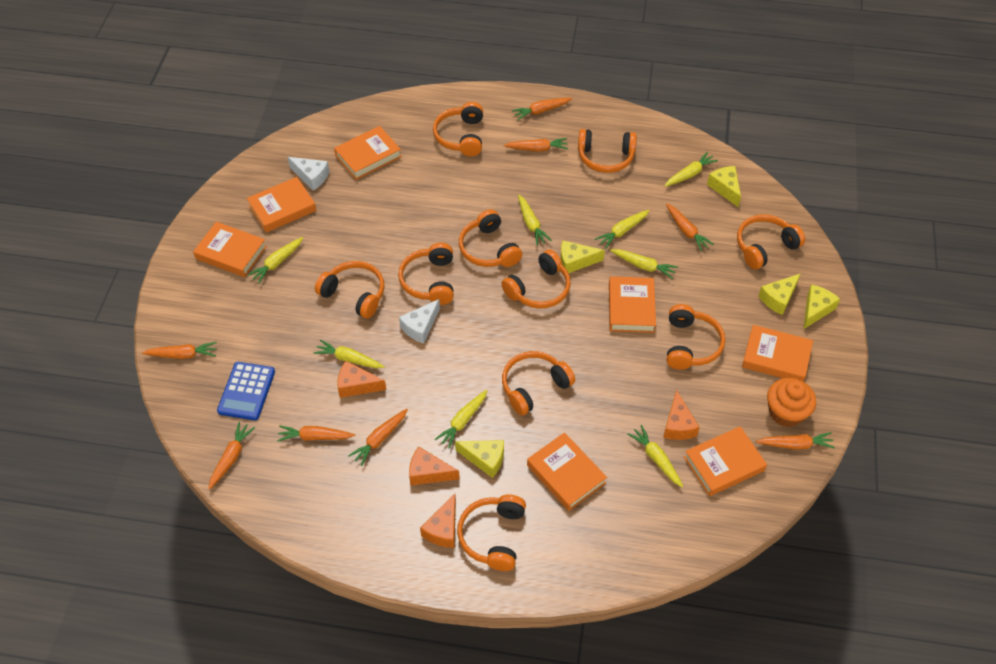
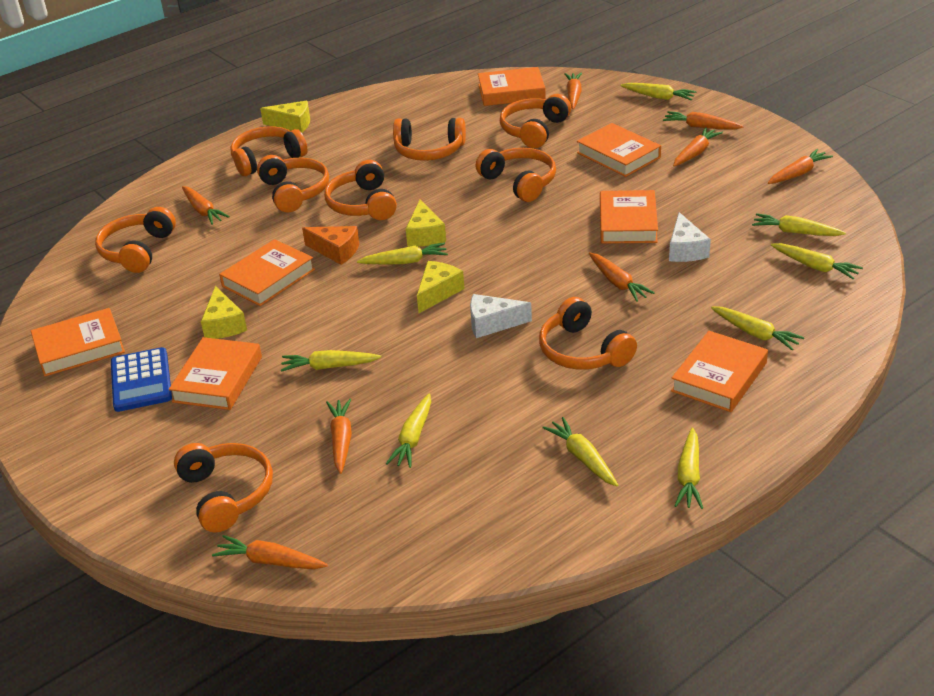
orange cheese: 4 -> 1
orange cupcake: 1 -> 0
orange headphones: 10 -> 9
yellow carrot: 8 -> 9
yellow cheese: 5 -> 4

